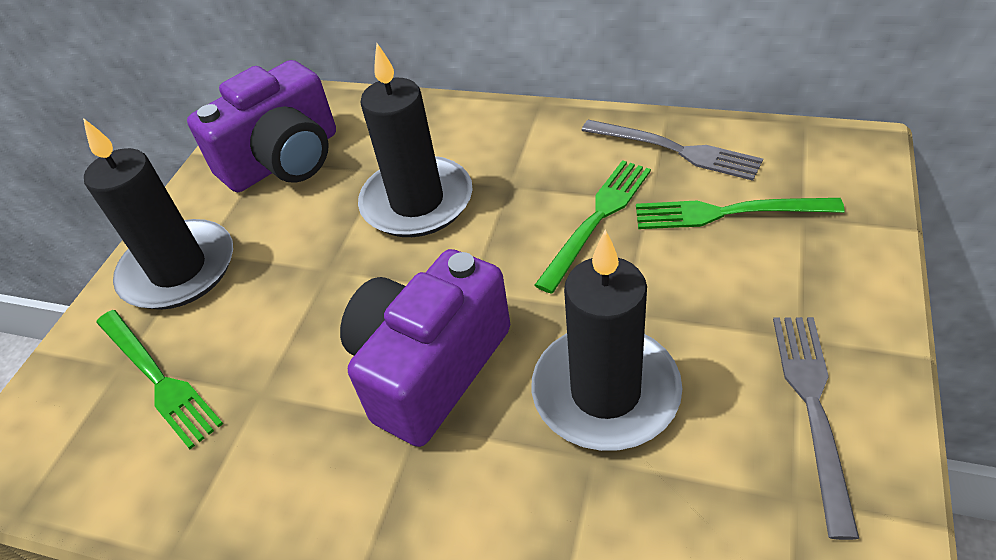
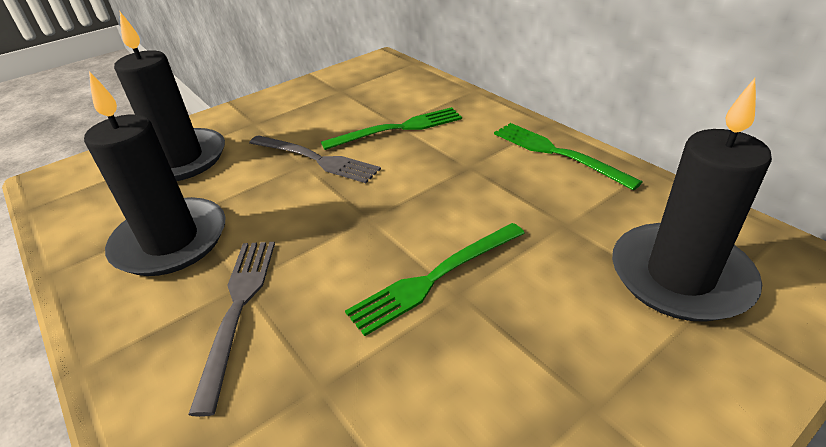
purple camera: 2 -> 0

